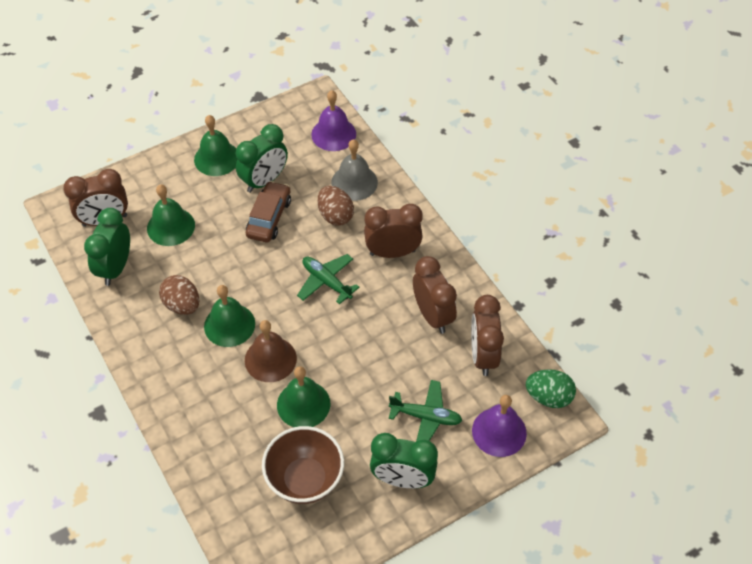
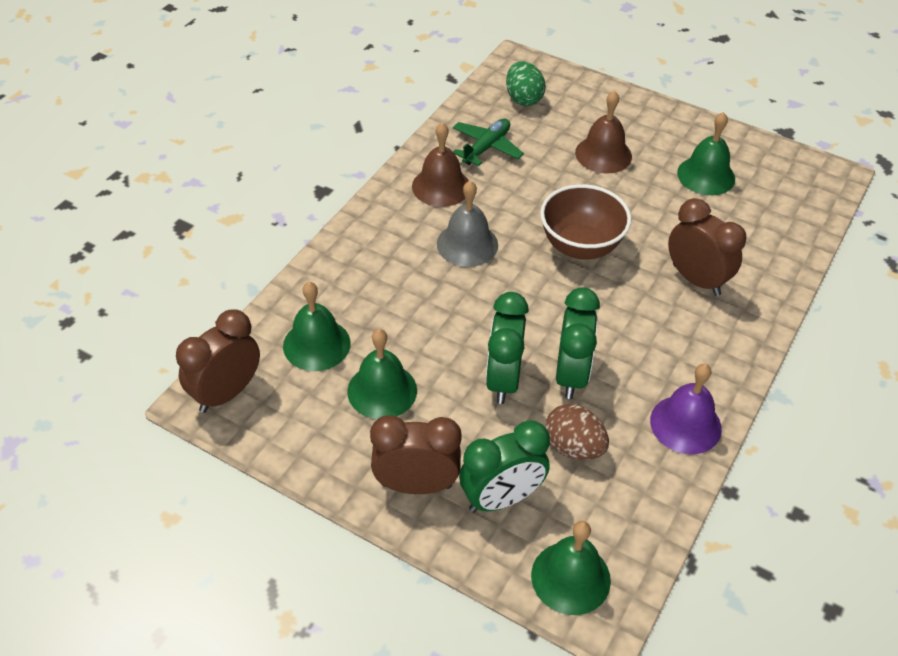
brown bell: 1 -> 2
brown car: 1 -> 0
brown clock: 4 -> 3
brown egg: 2 -> 1
green plane: 2 -> 1
purple bell: 2 -> 1

